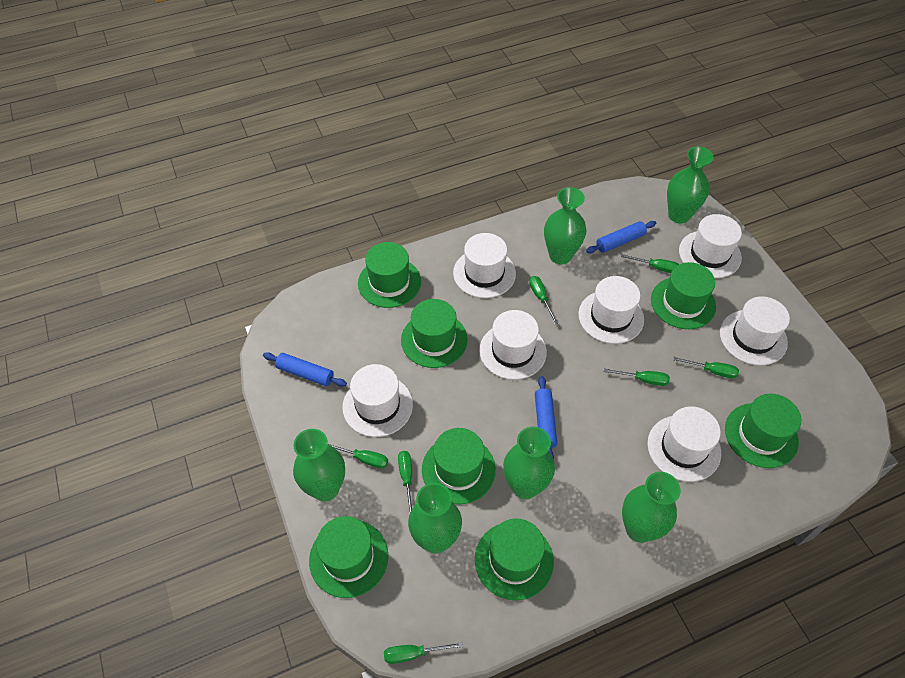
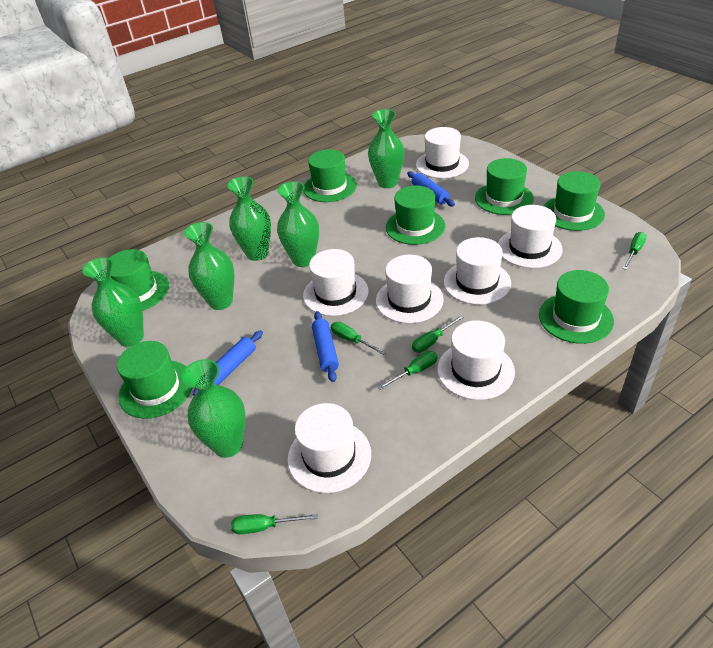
green screwdriver: 7 -> 5

